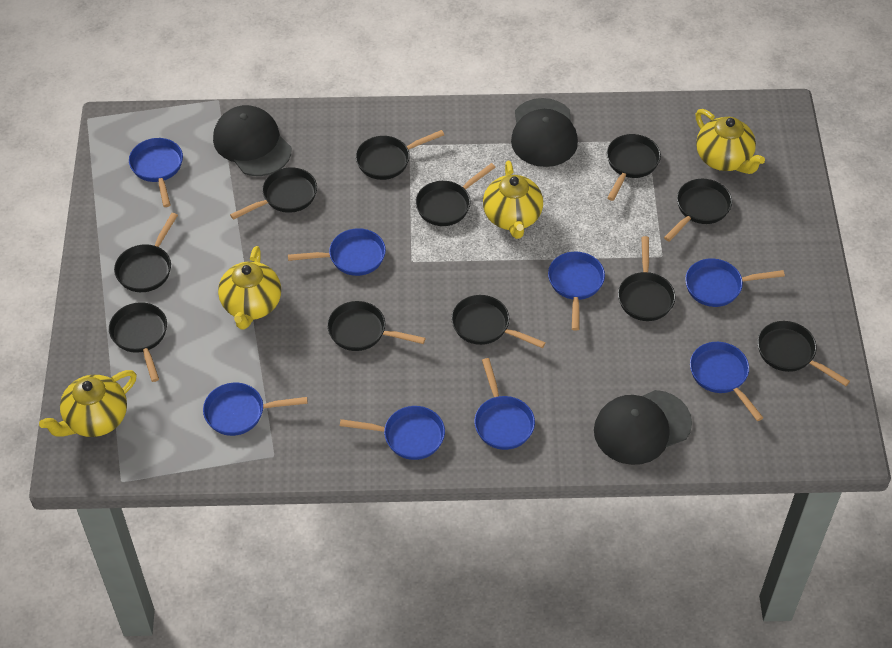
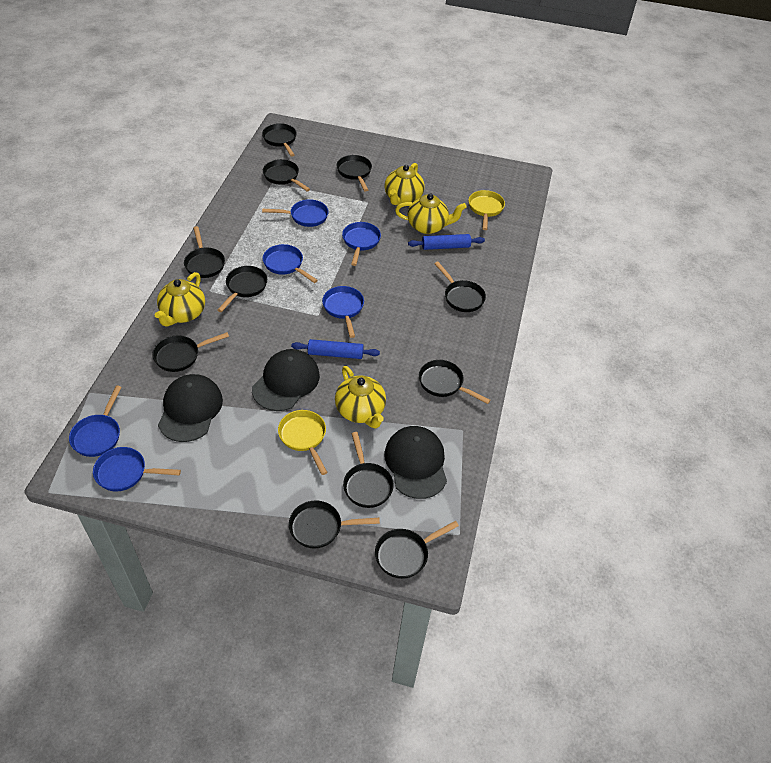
blue pan: 8 -> 6
blue rolling pin: 0 -> 2
yellow pan: 0 -> 2

